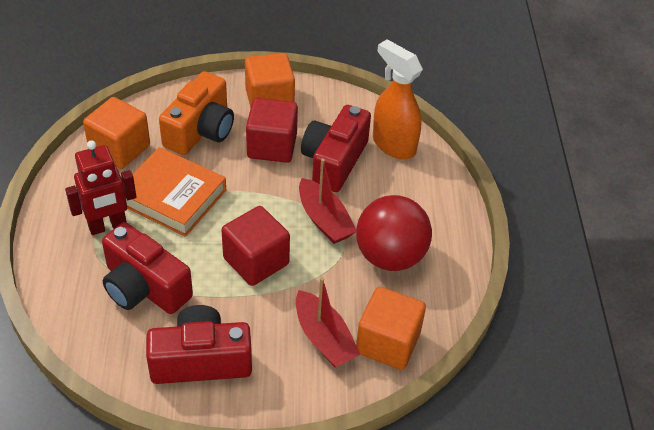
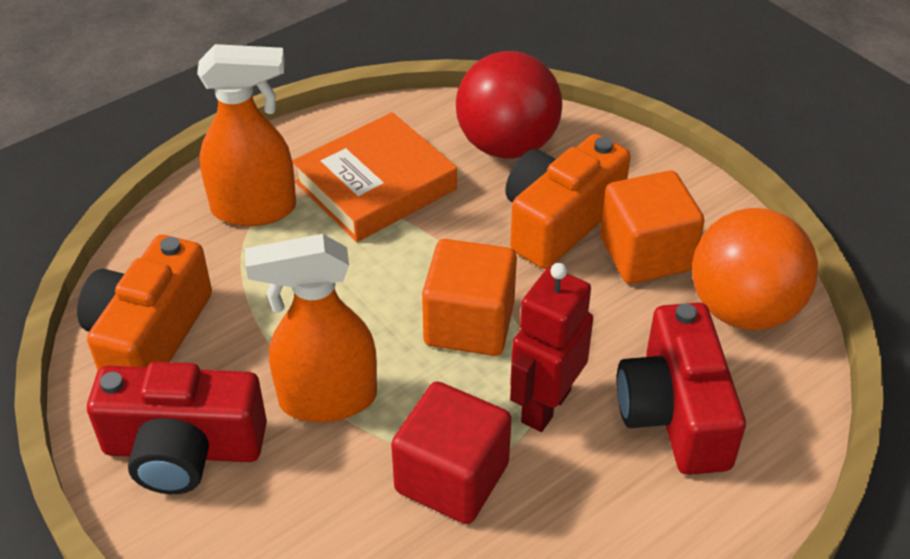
orange ball: 0 -> 1
orange camera: 1 -> 2
orange cube: 3 -> 2
orange spray bottle: 1 -> 2
red boat: 2 -> 0
red camera: 3 -> 2
red cube: 2 -> 1

